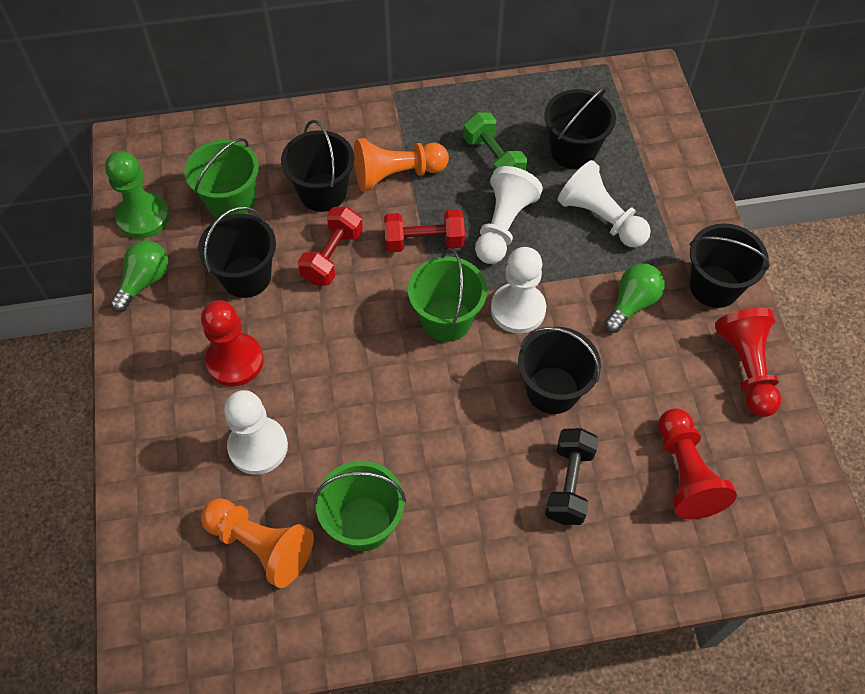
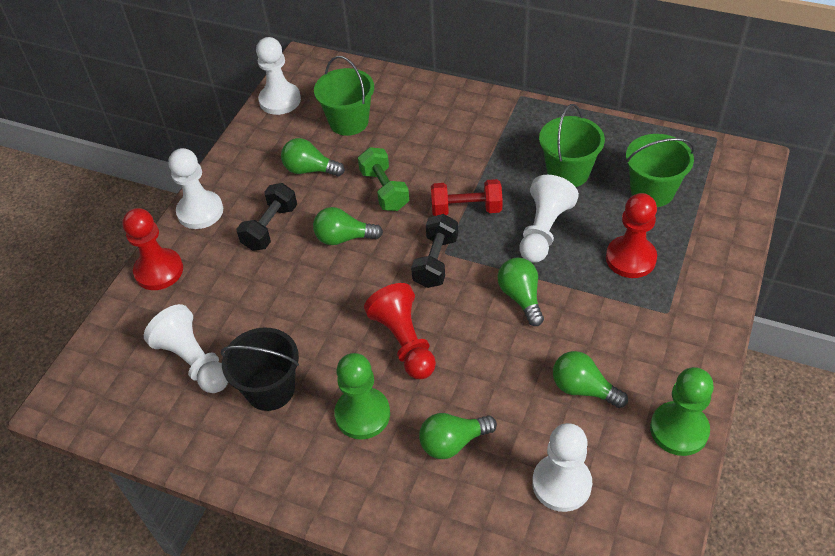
black bucket: 5 -> 1
black dumbbell: 1 -> 2
green light bulb: 2 -> 5
green pawn: 1 -> 2
orange pawn: 2 -> 0
red dumbbell: 2 -> 1
white pawn: 4 -> 5

